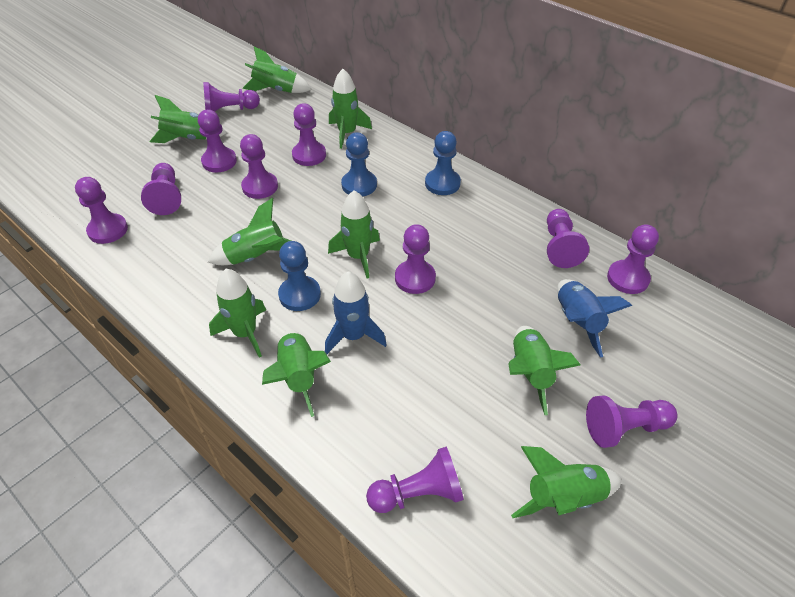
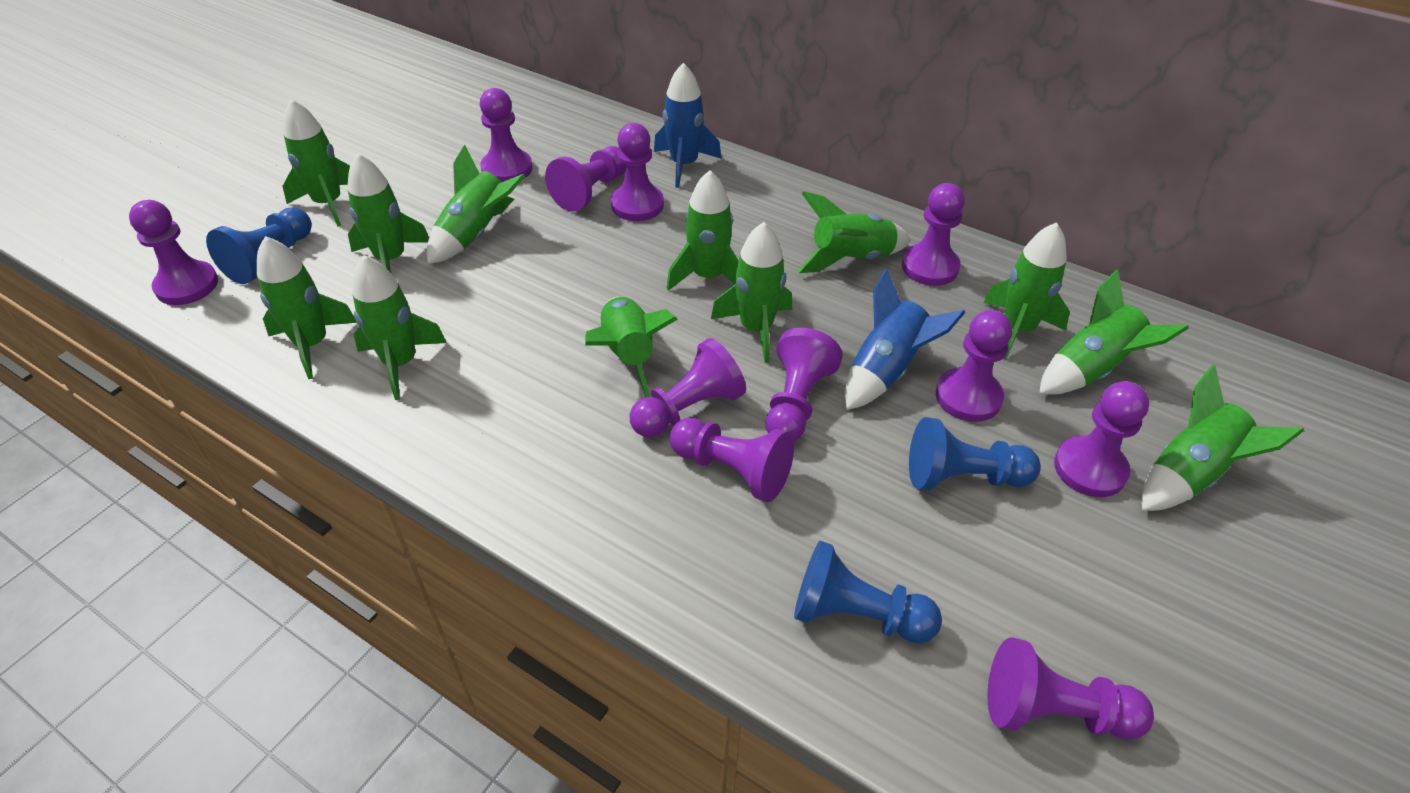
green rocket: 9 -> 12

